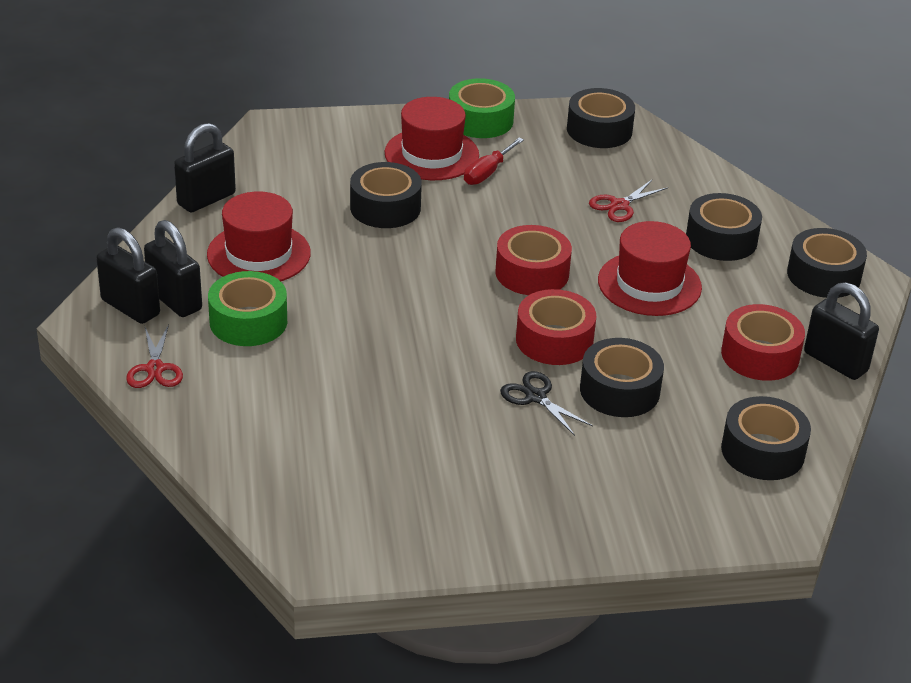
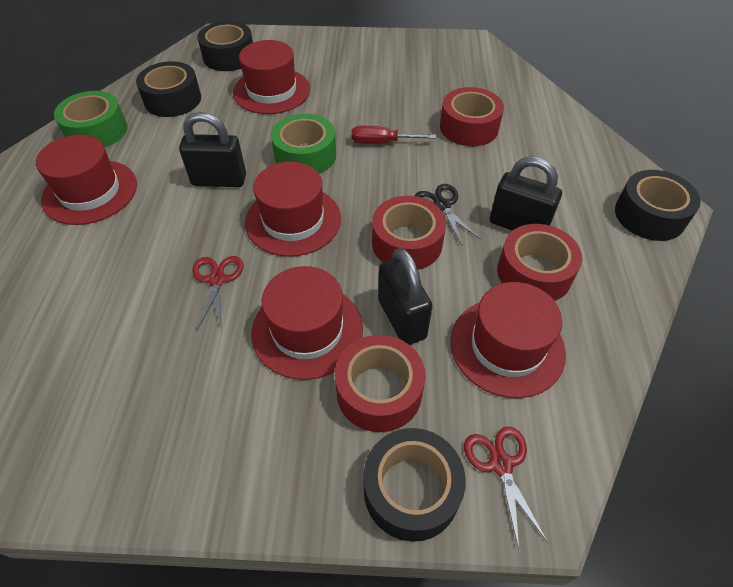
black padlock: 4 -> 3
black tape: 6 -> 4
red hat: 3 -> 5
red tape: 3 -> 4

